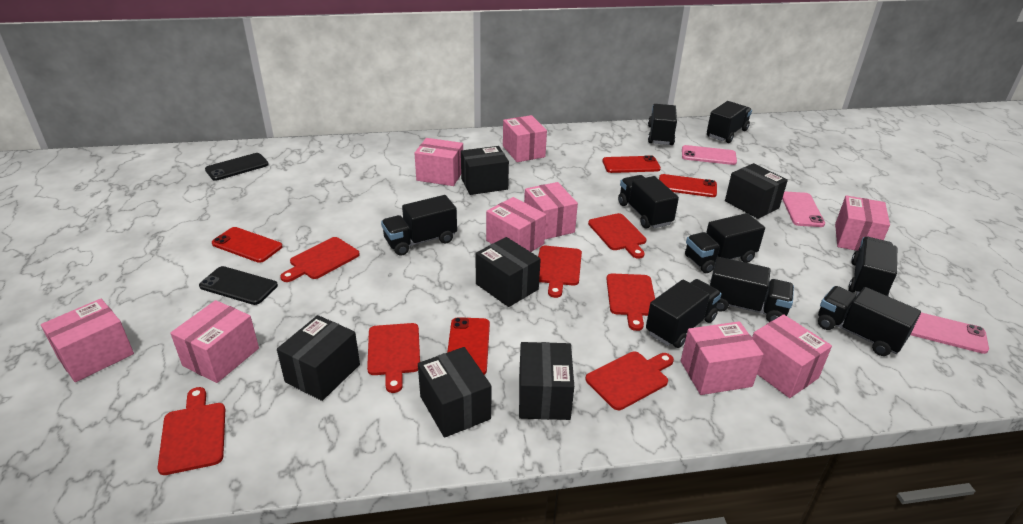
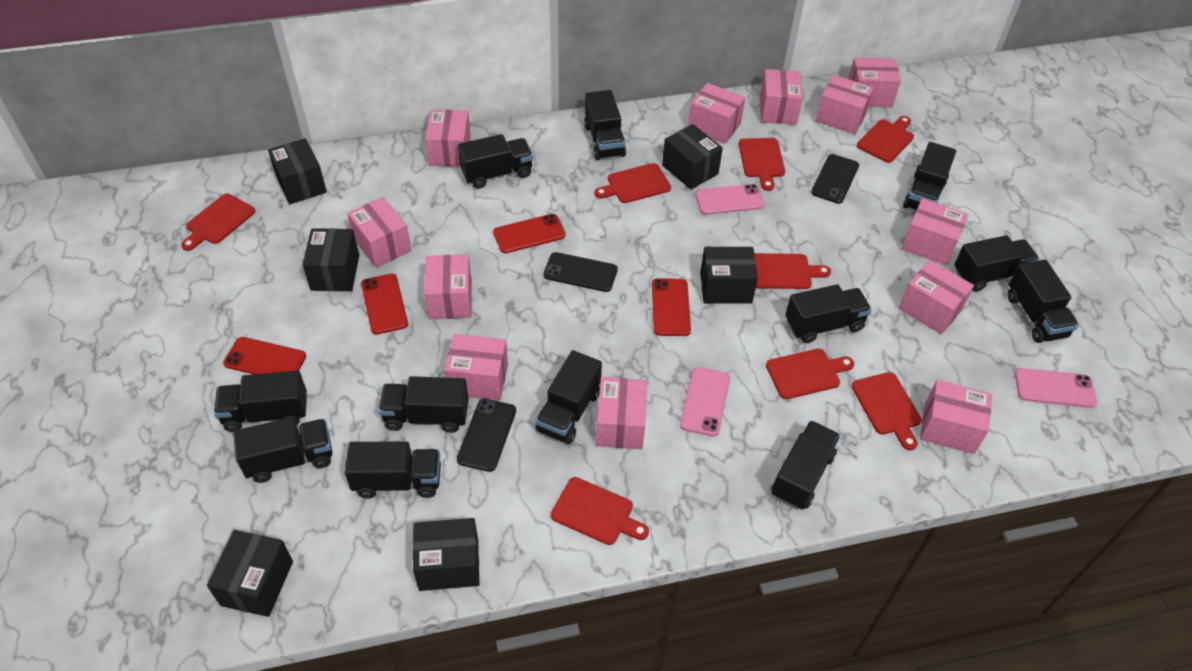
black phone: 2 -> 3
black truck: 9 -> 12
pink box: 9 -> 12
red cutting board: 7 -> 8

